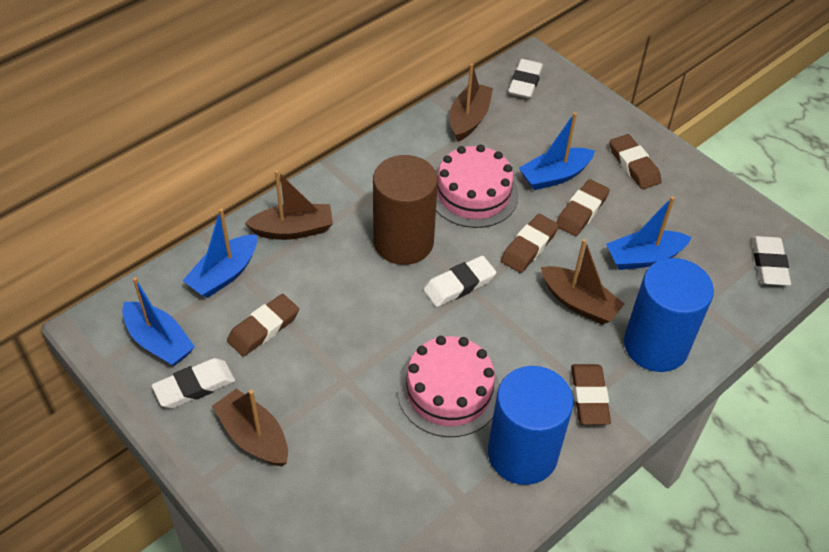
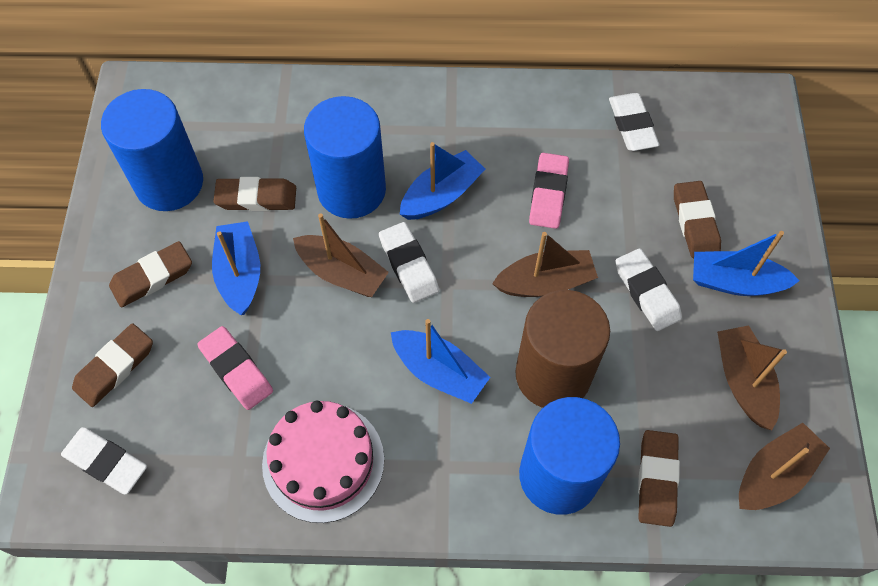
blue cylinder: 2 -> 3
pink cake: 2 -> 1
pink eraser: 0 -> 2

